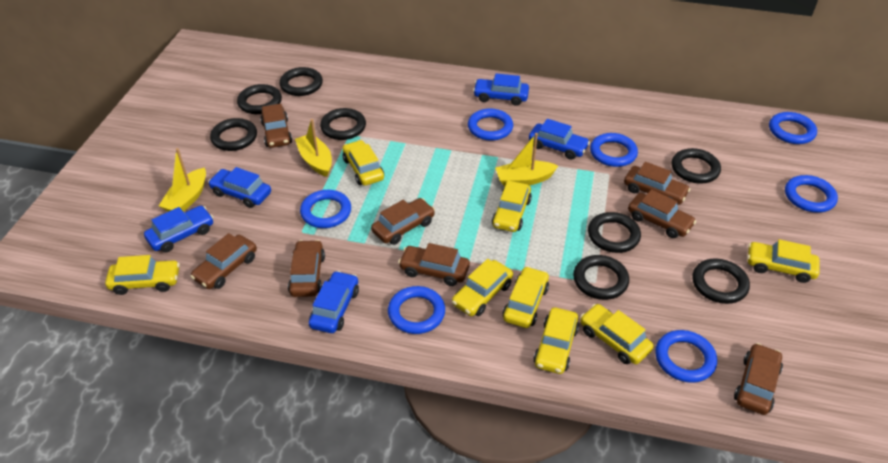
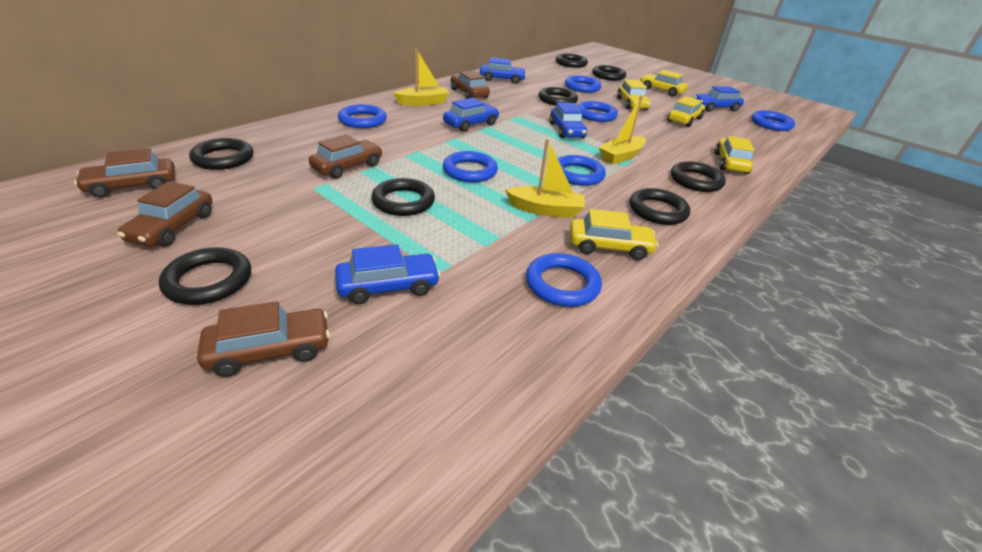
brown car: 8 -> 5
yellow car: 8 -> 5

